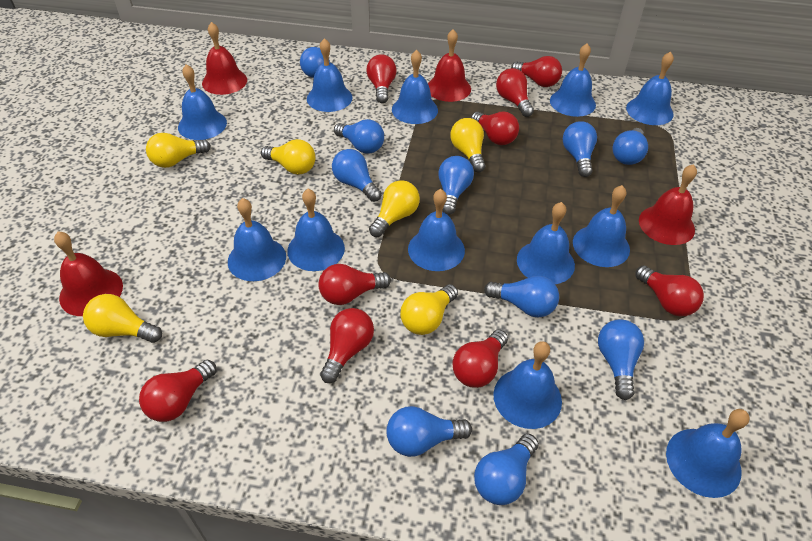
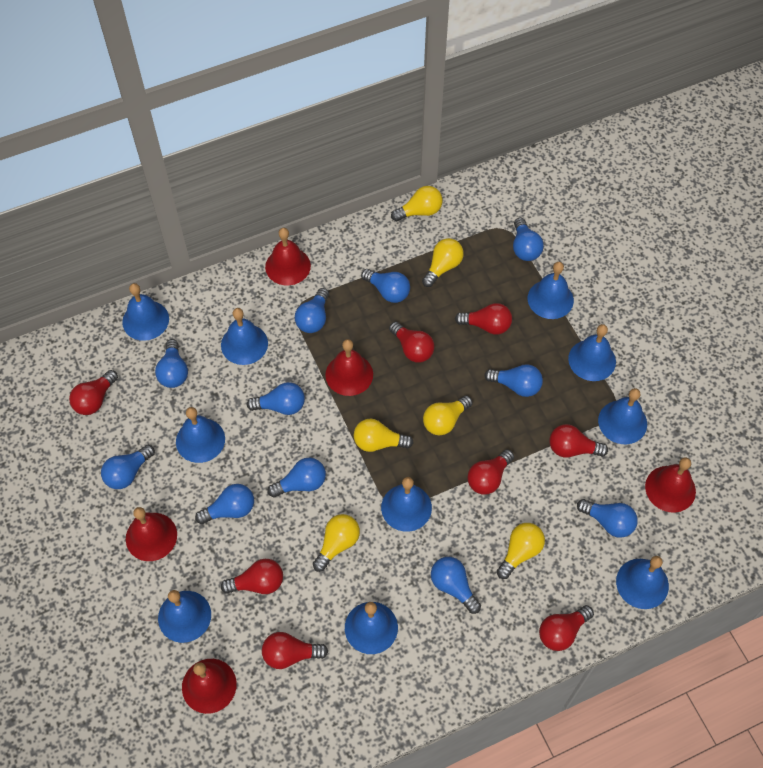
blue bell: 12 -> 10
blue light bulb: 10 -> 11
red bell: 4 -> 5
red light bulb: 9 -> 8

